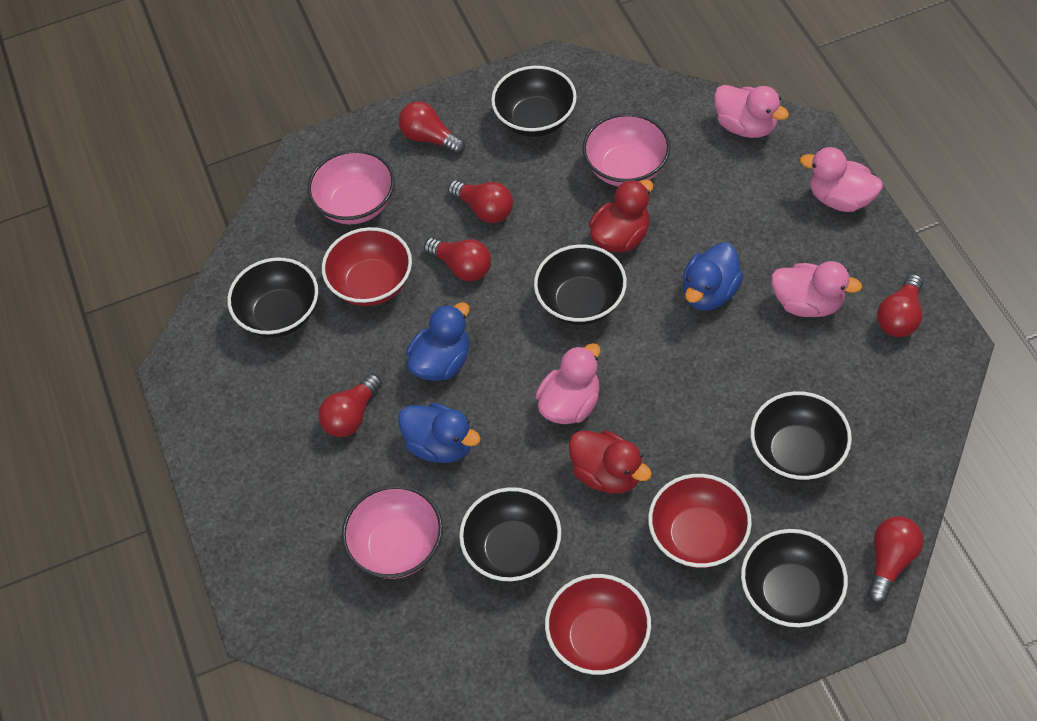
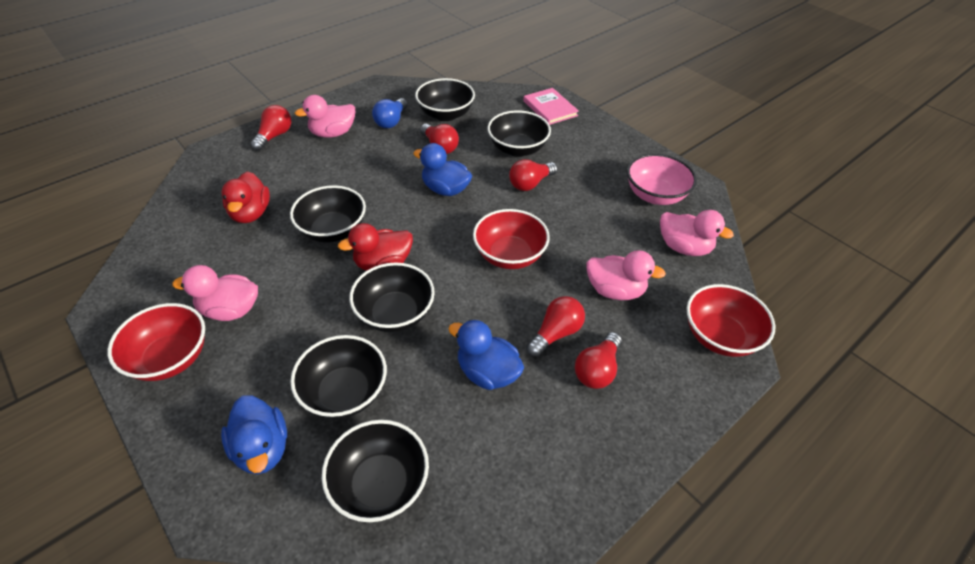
blue light bulb: 0 -> 1
pink book: 0 -> 1
pink bowl: 3 -> 1
red light bulb: 6 -> 5

